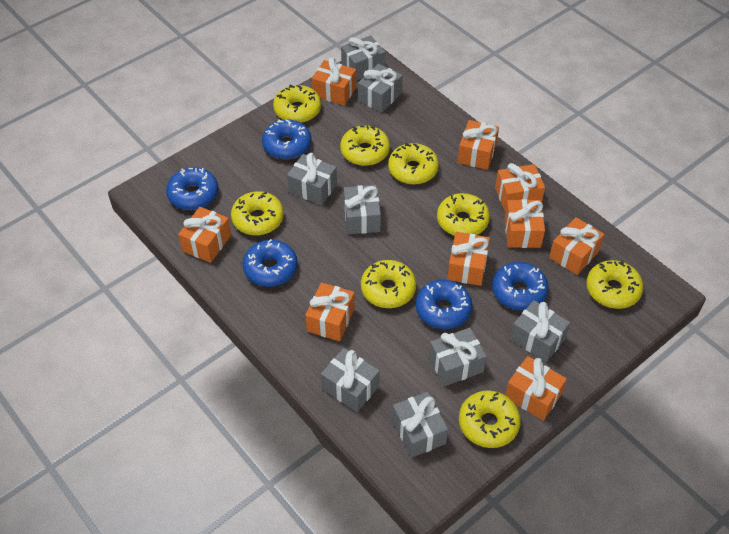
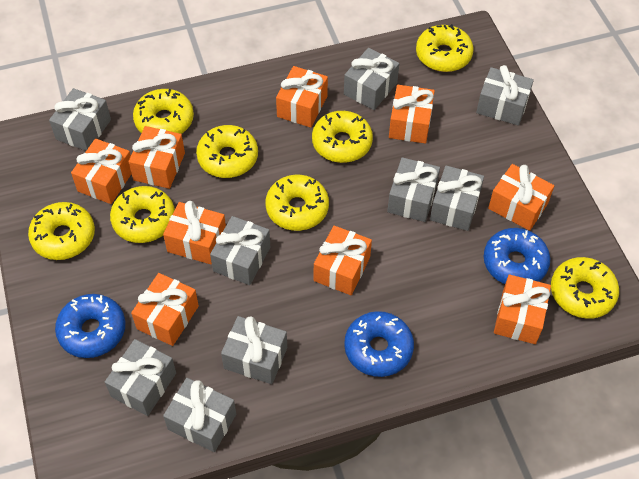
blue donut: 5 -> 3
grey gift: 8 -> 9

